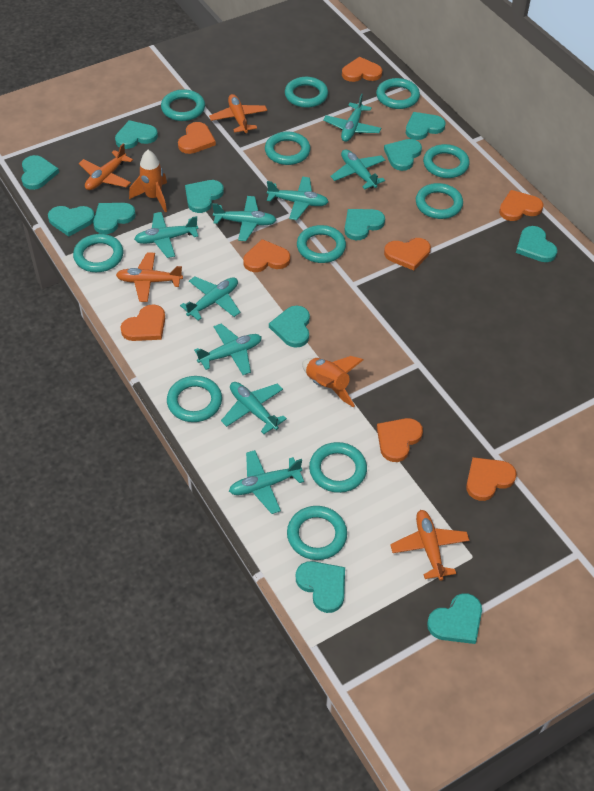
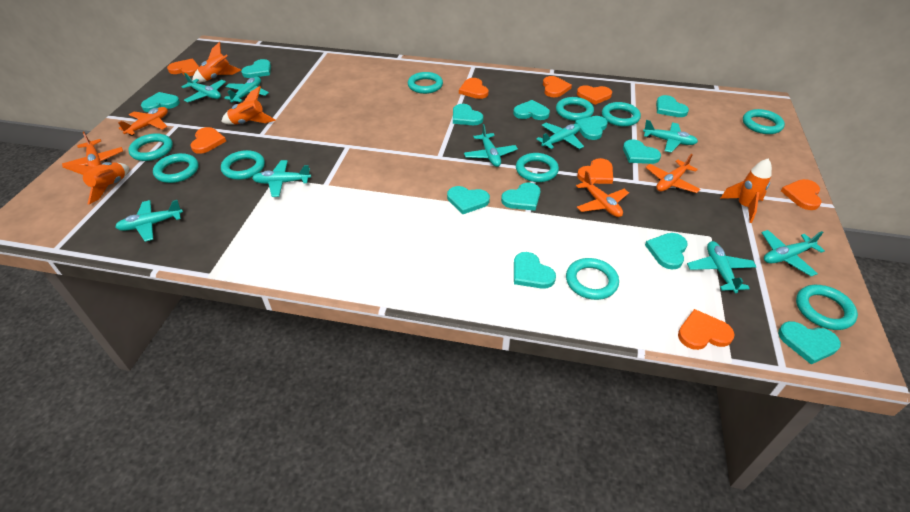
orange rocket: 2 -> 4
turquoise ring: 11 -> 10

